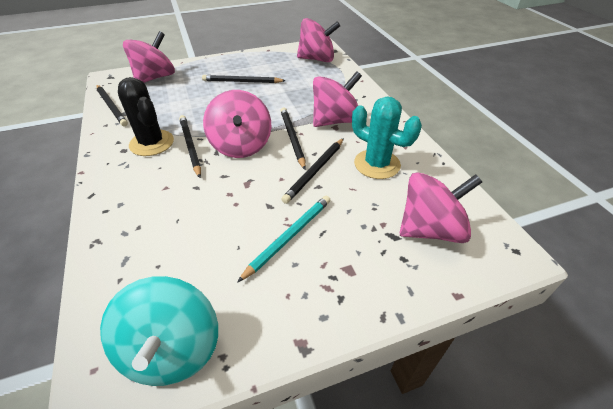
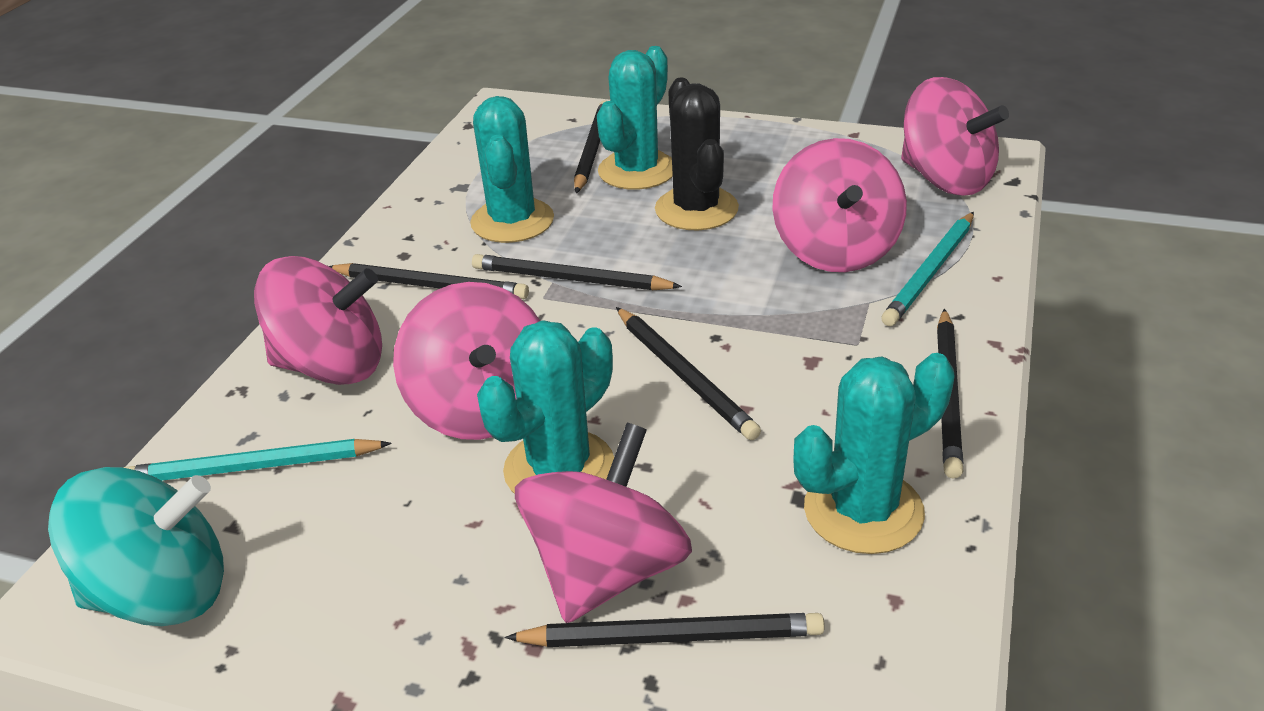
black pencil: 5 -> 6
turquoise cactus: 1 -> 4
turquoise pencil: 1 -> 2

